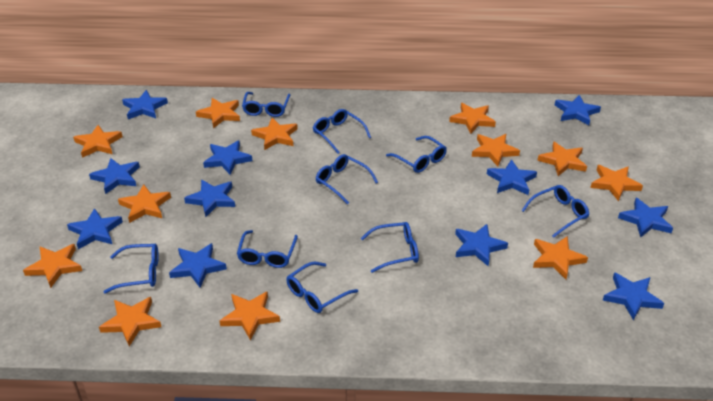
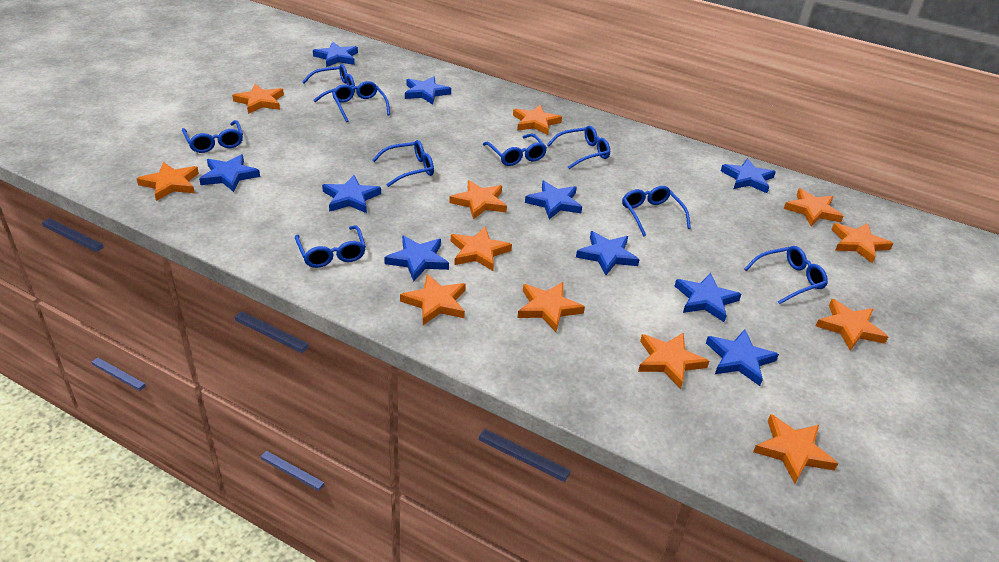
blue star: 11 -> 10

